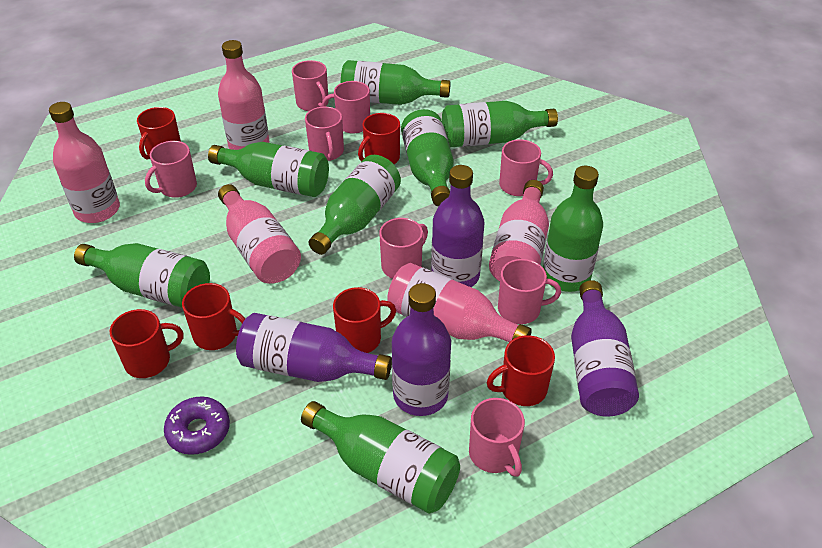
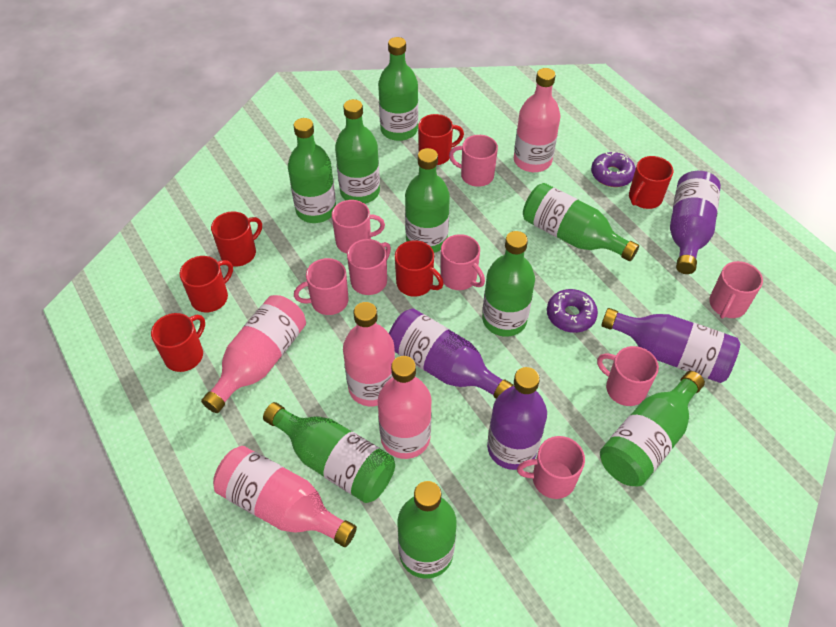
green bottle: 8 -> 9
purple donut: 1 -> 2

